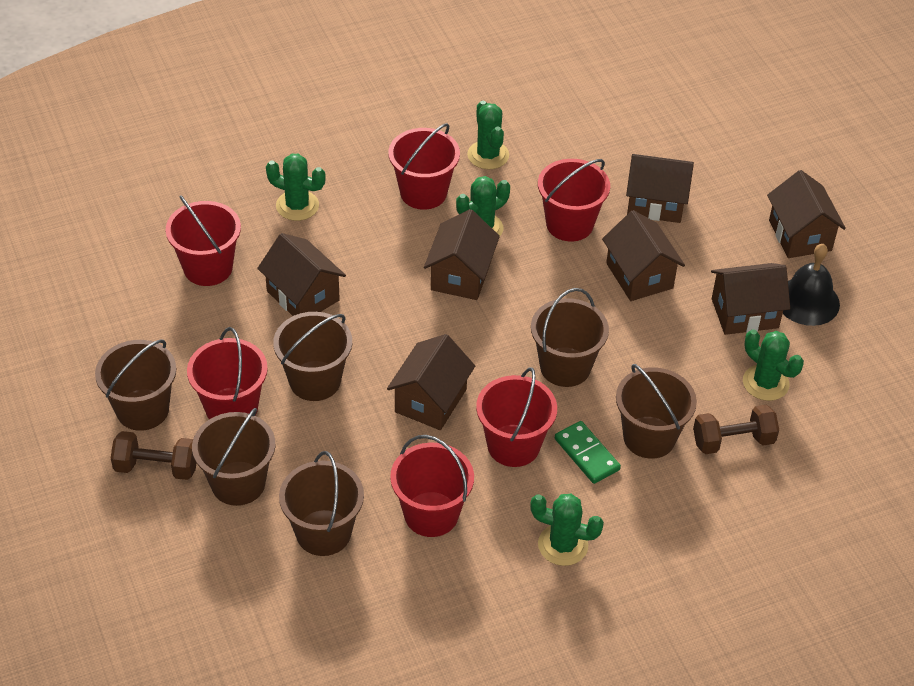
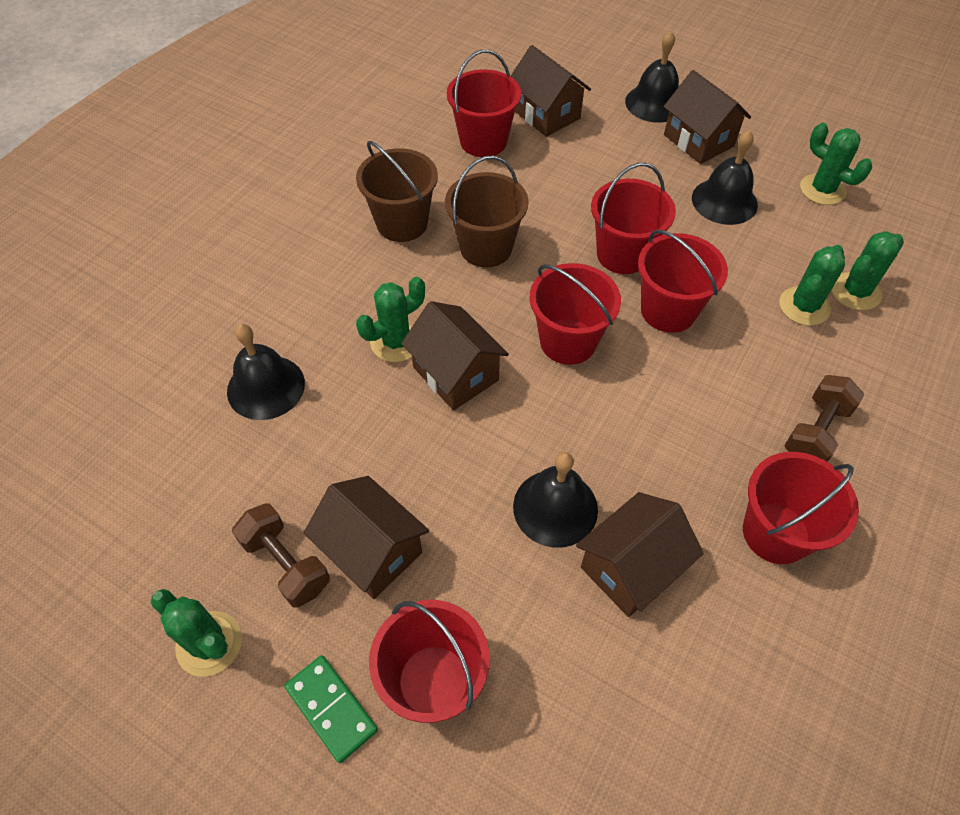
black bell: 1 -> 4
brown bucket: 6 -> 2
brown house: 7 -> 5

